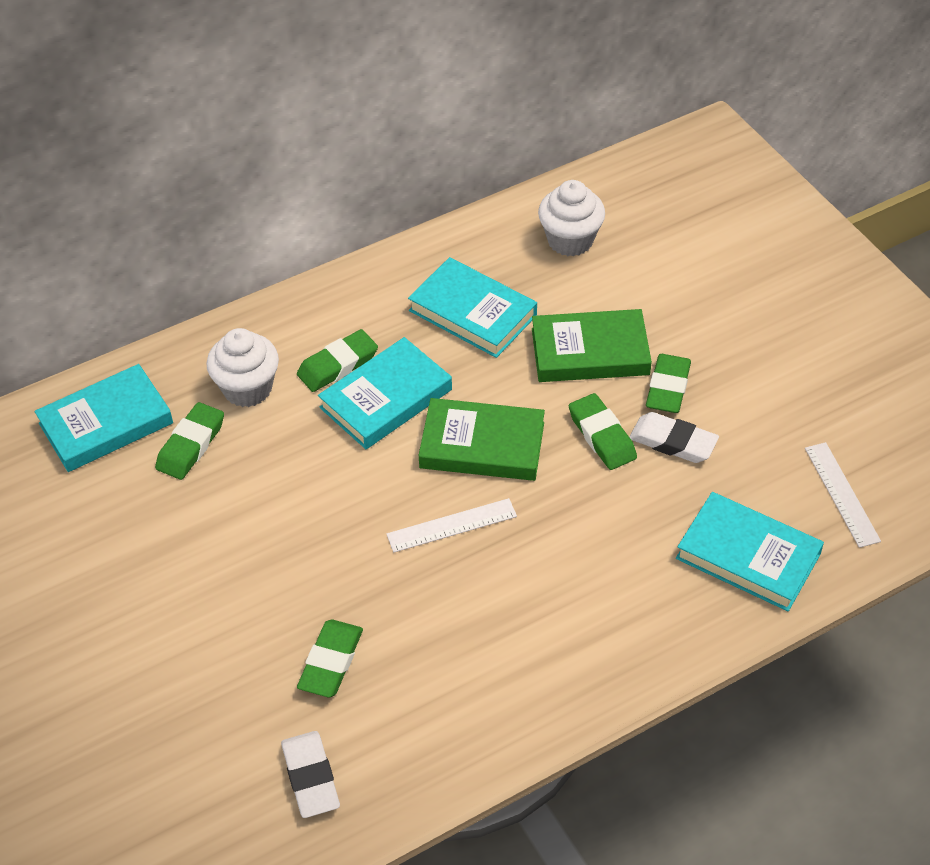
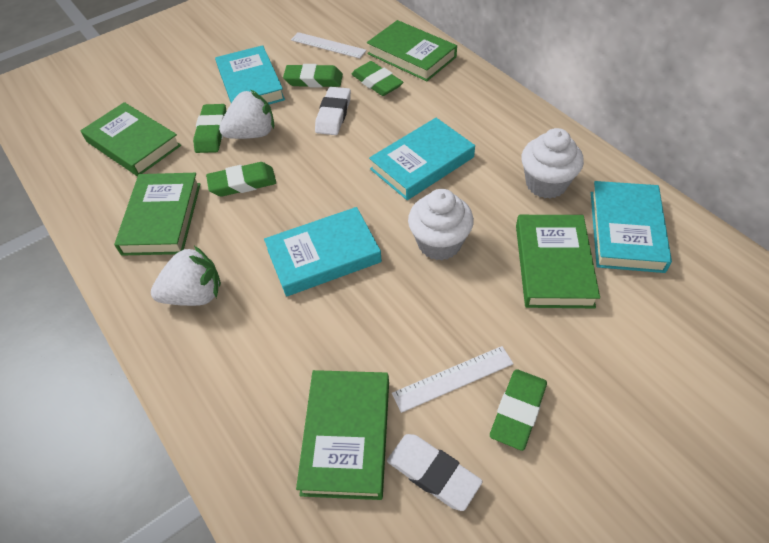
green book: 2 -> 5
white strawberry: 0 -> 2

